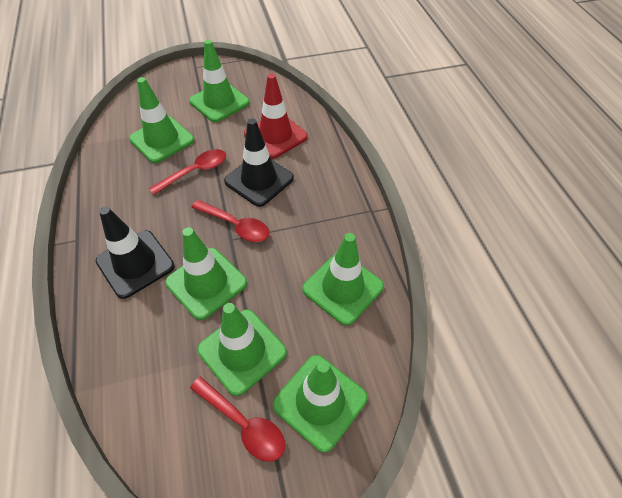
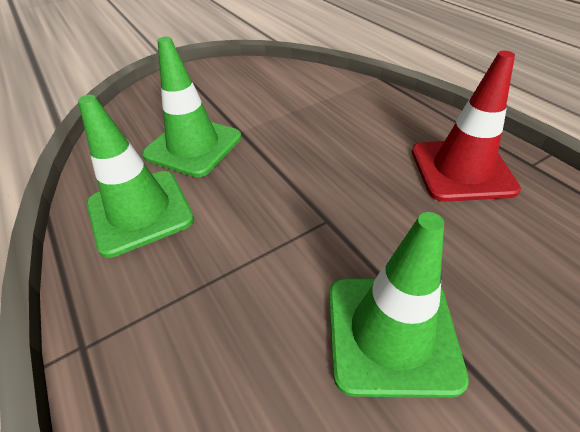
black traffic cone: 2 -> 0
green traffic cone: 6 -> 3
red spoon: 3 -> 0

